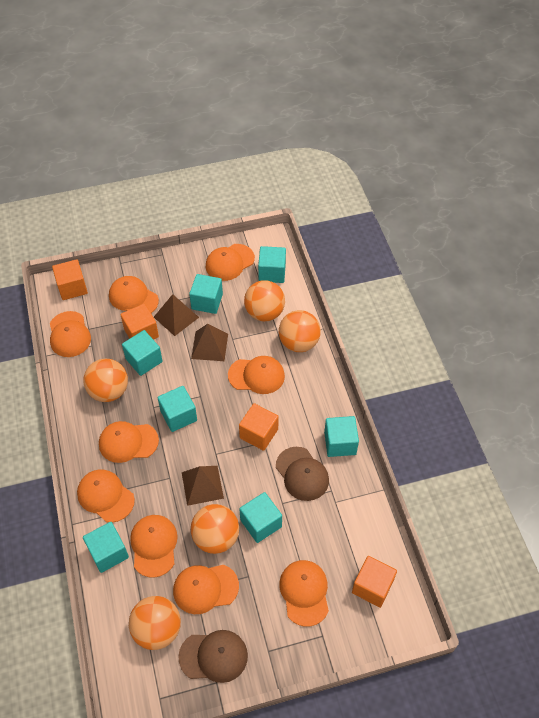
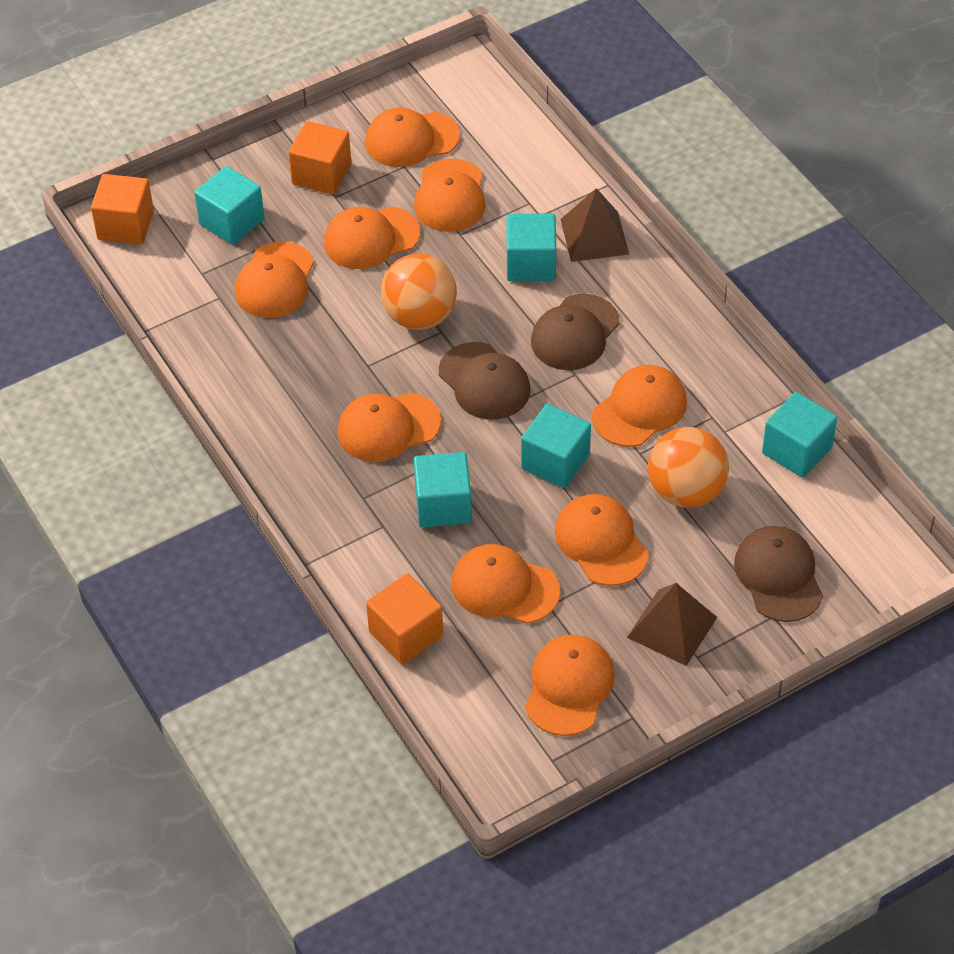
brown cap: 2 -> 3
brown pyramid: 3 -> 2
orange ball: 5 -> 2
orange cube: 4 -> 3
turquoise cube: 7 -> 5

